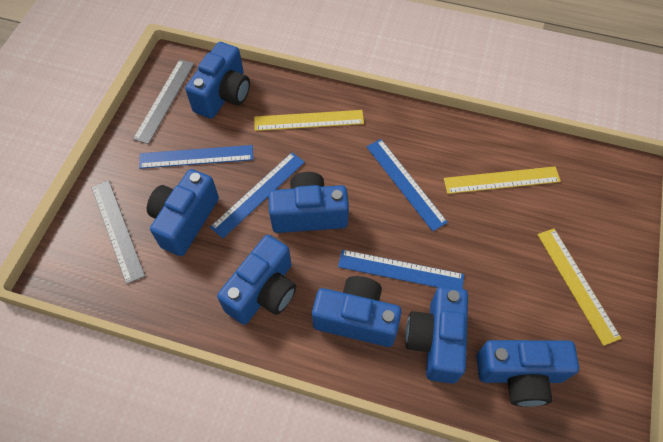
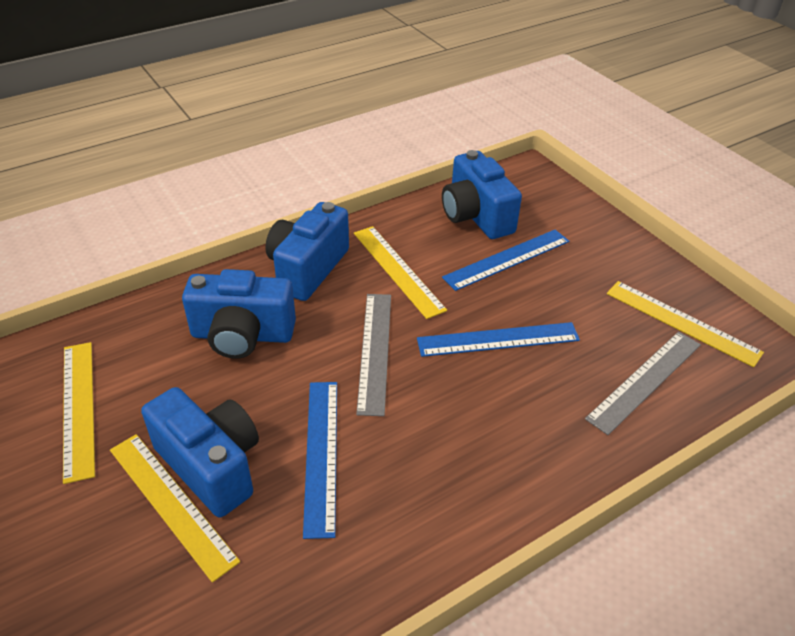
blue camera: 7 -> 4
blue ruler: 4 -> 3
yellow ruler: 3 -> 4

